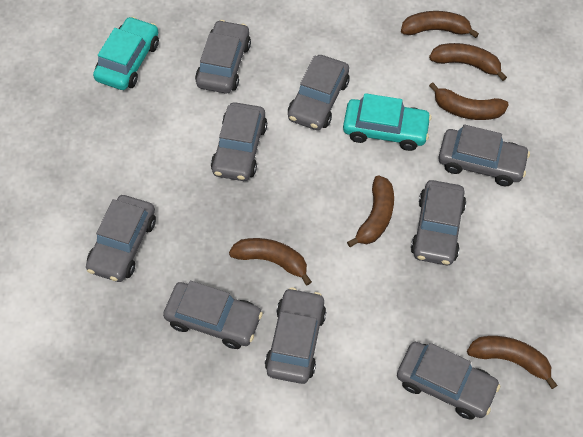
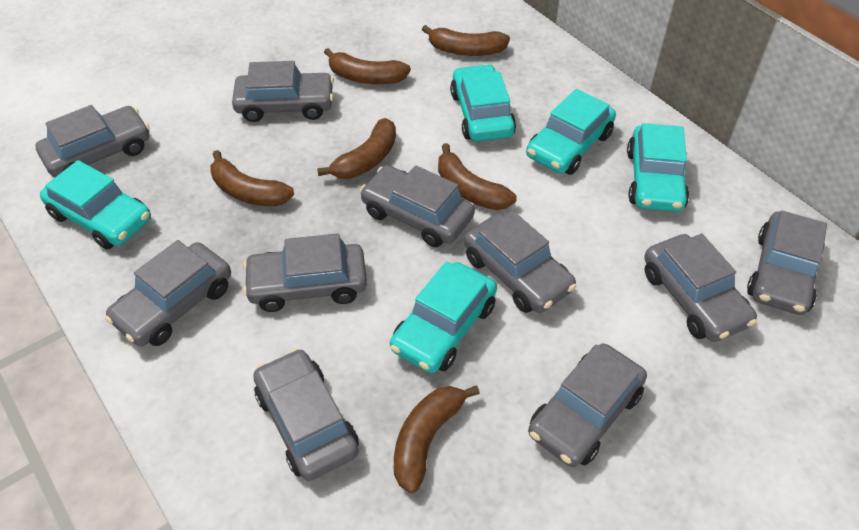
grey car: 9 -> 10
turquoise car: 2 -> 5

